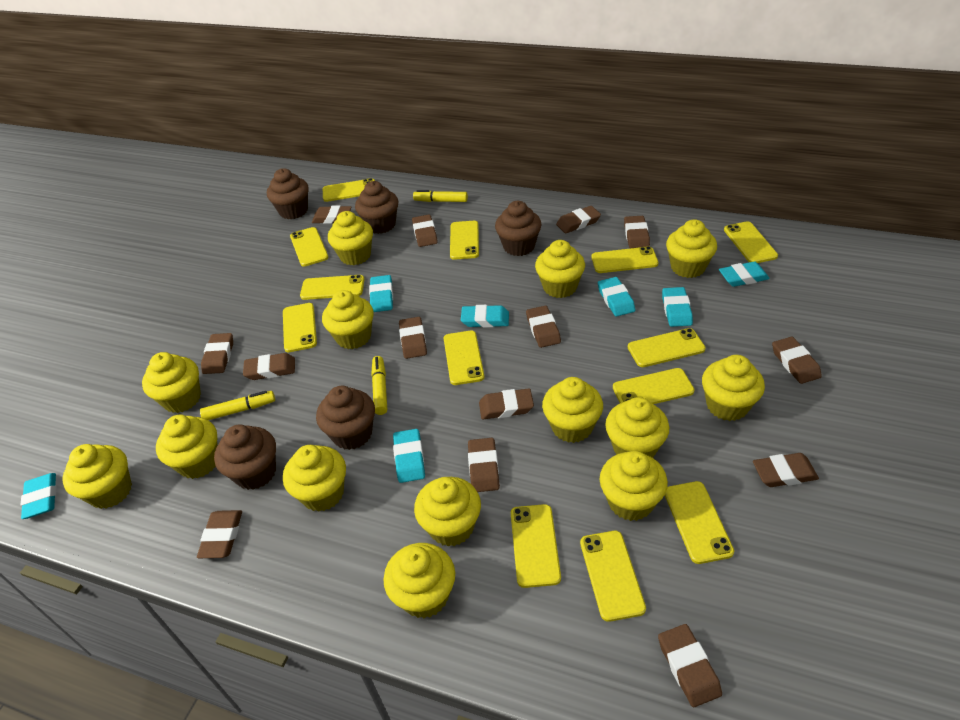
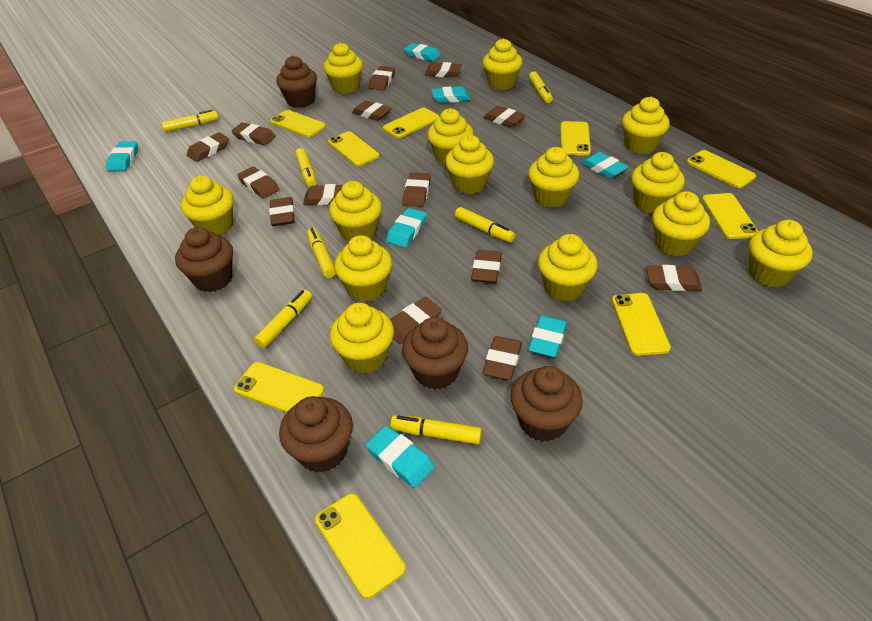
yellow marker: 3 -> 7
yellow phone: 13 -> 9

